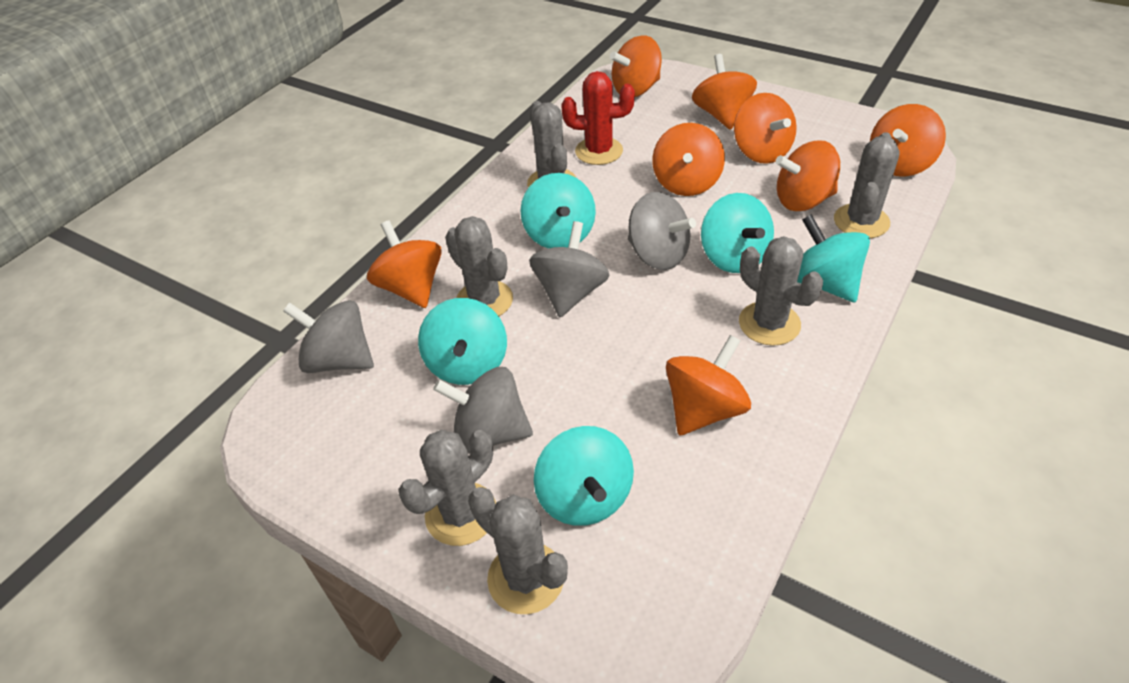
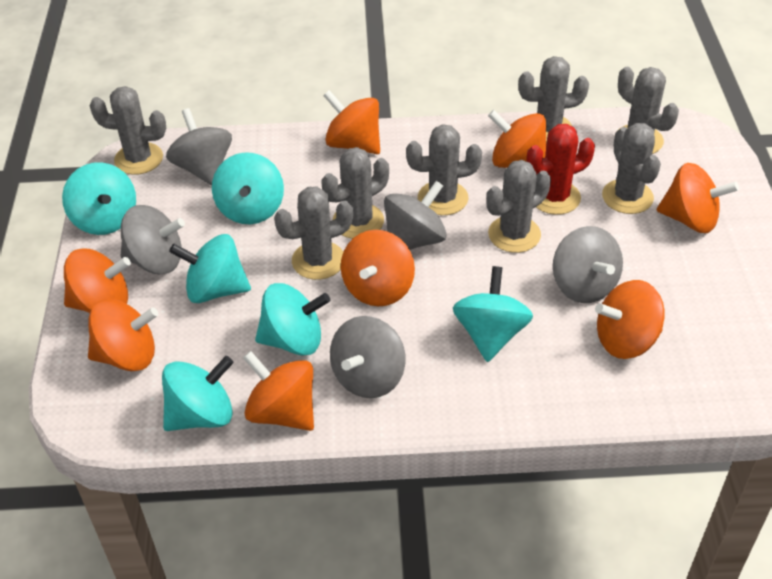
grey cactus: 6 -> 8
grey spinning top: 4 -> 5
turquoise spinning top: 5 -> 6

